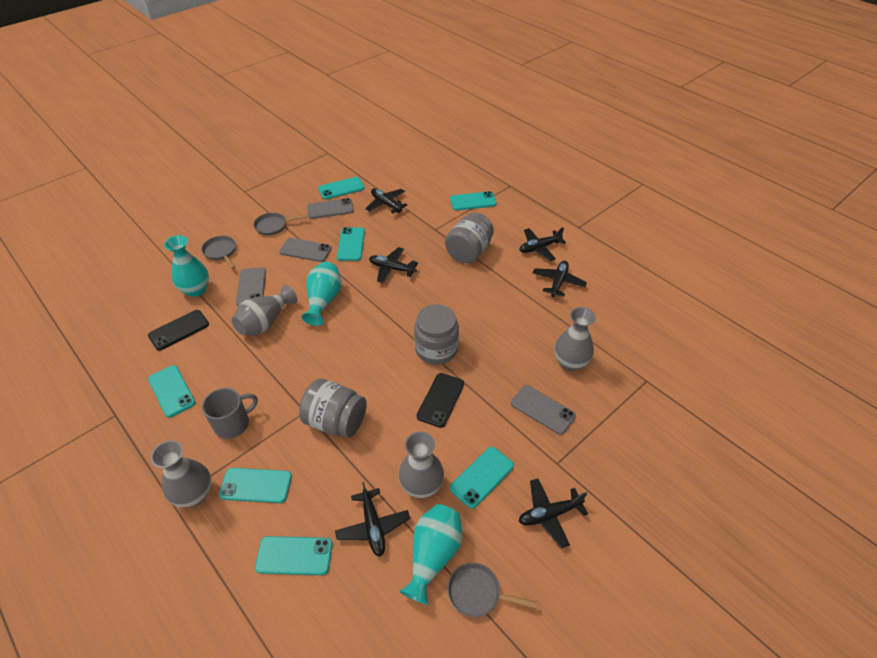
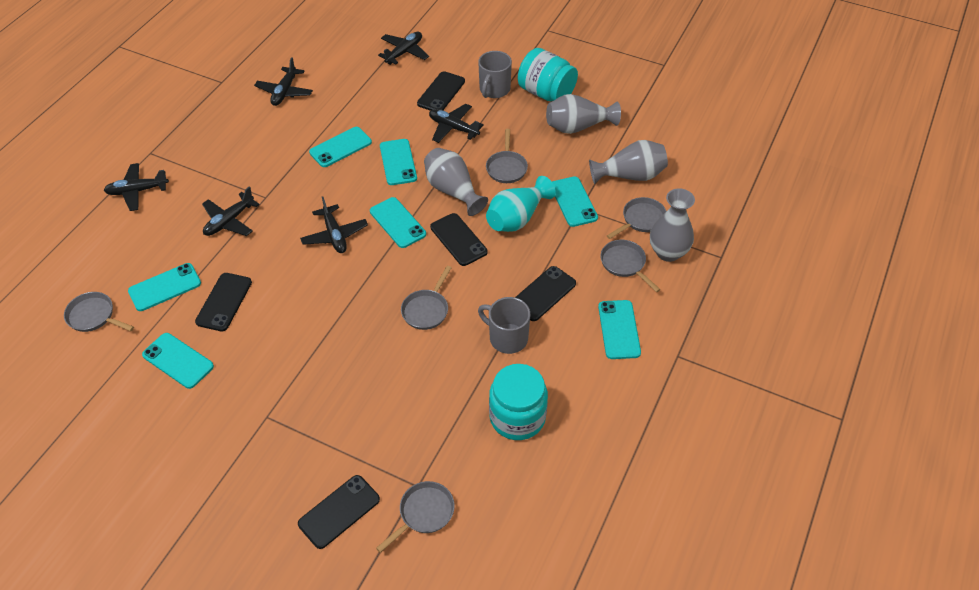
black phone: 2 -> 5
grey jar: 3 -> 0
grey mug: 1 -> 2
grey pan: 3 -> 6
grey phone: 4 -> 0
turquoise jar: 0 -> 2
turquoise vase: 3 -> 1

